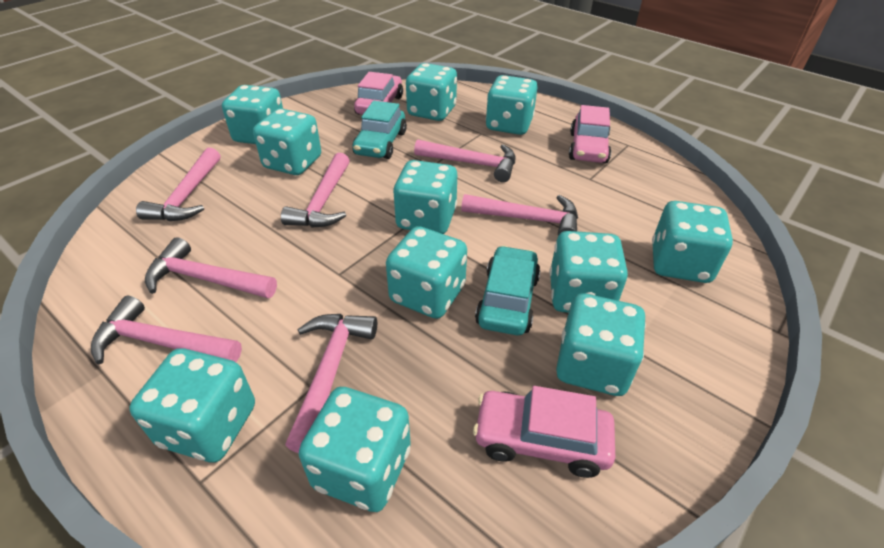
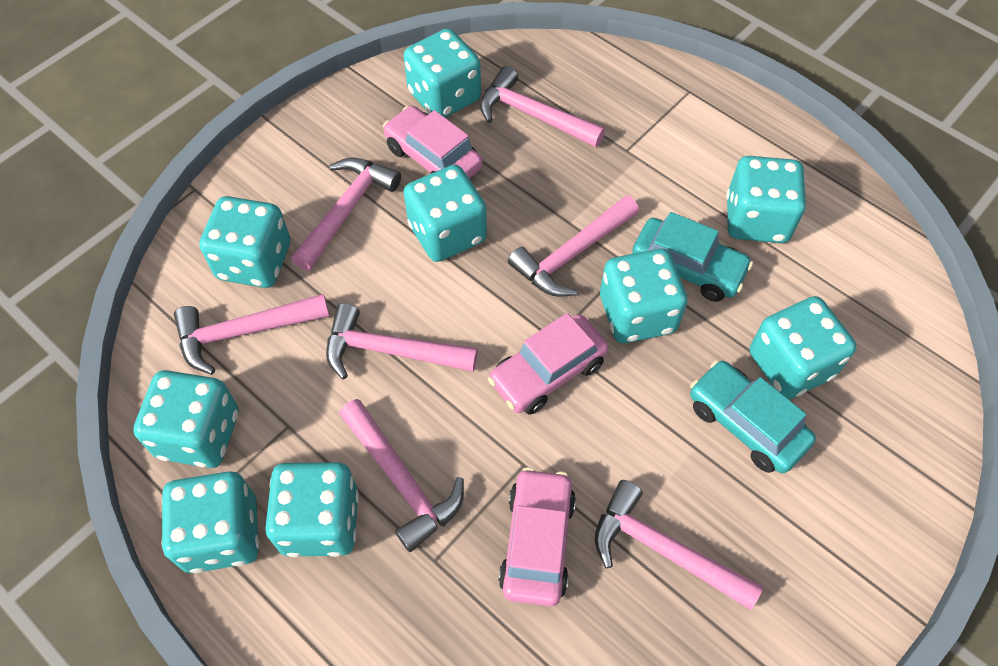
turquoise dice: 11 -> 9

